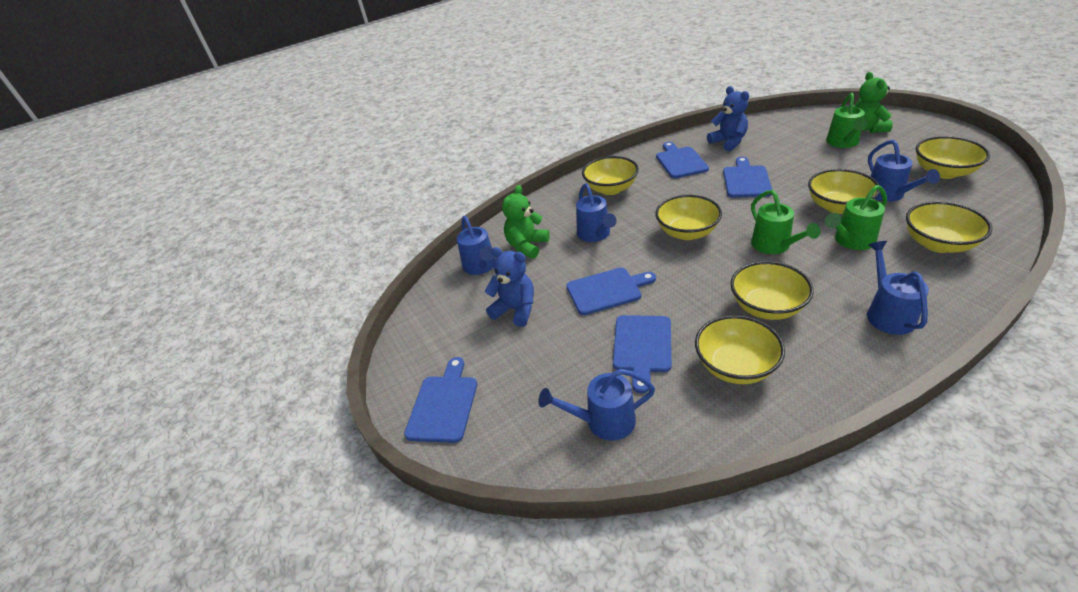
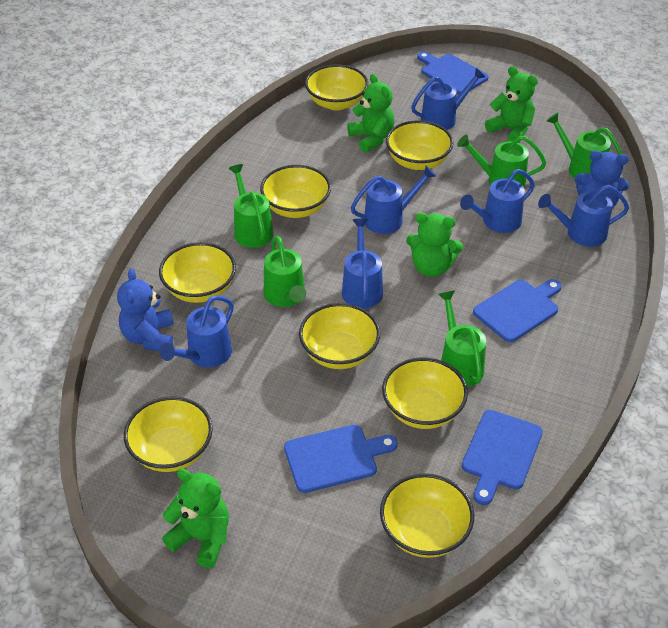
blue cutting board: 5 -> 4
blue watering can: 5 -> 6
green teddy bear: 2 -> 4
green watering can: 3 -> 5
yellow bowl: 7 -> 8

